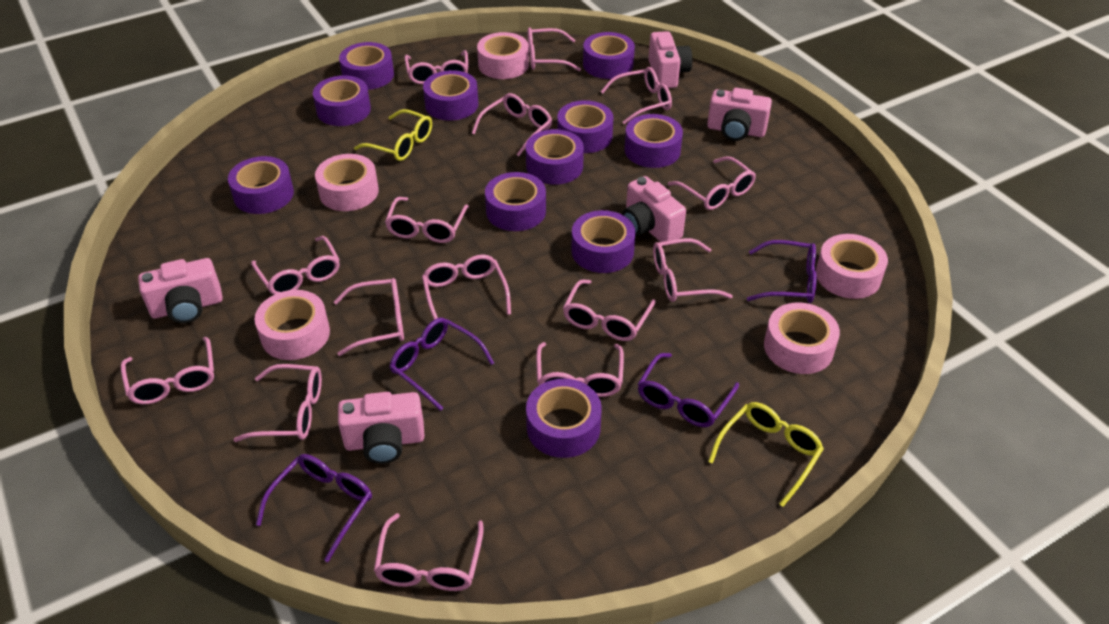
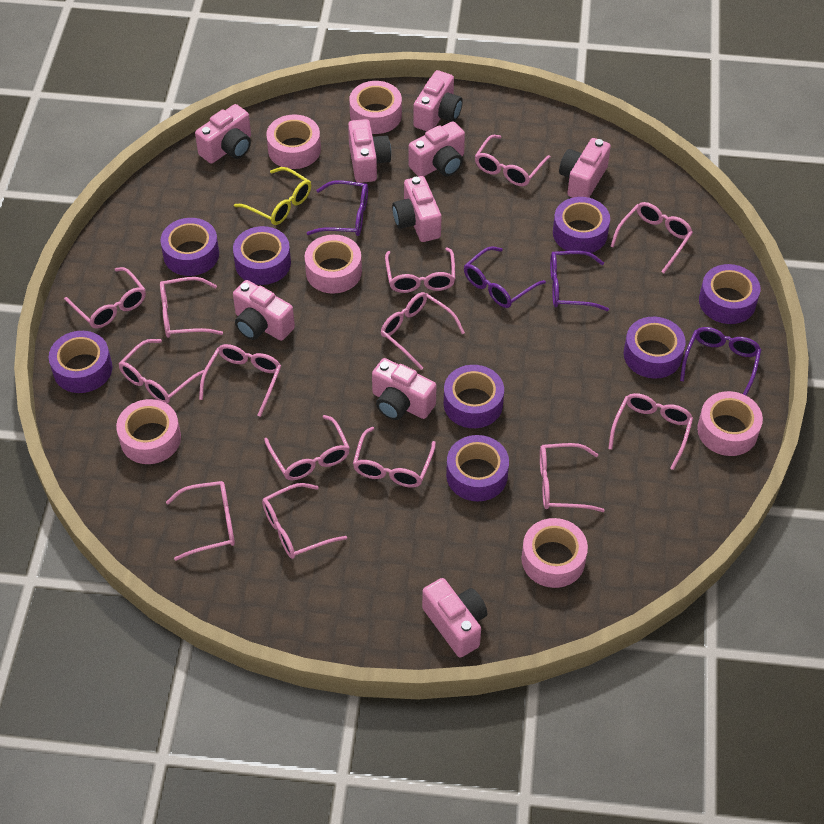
pink camera: 5 -> 9
pink glasses: 15 -> 14
pink tape: 5 -> 6
purple tape: 11 -> 8
yellow glasses: 2 -> 1

